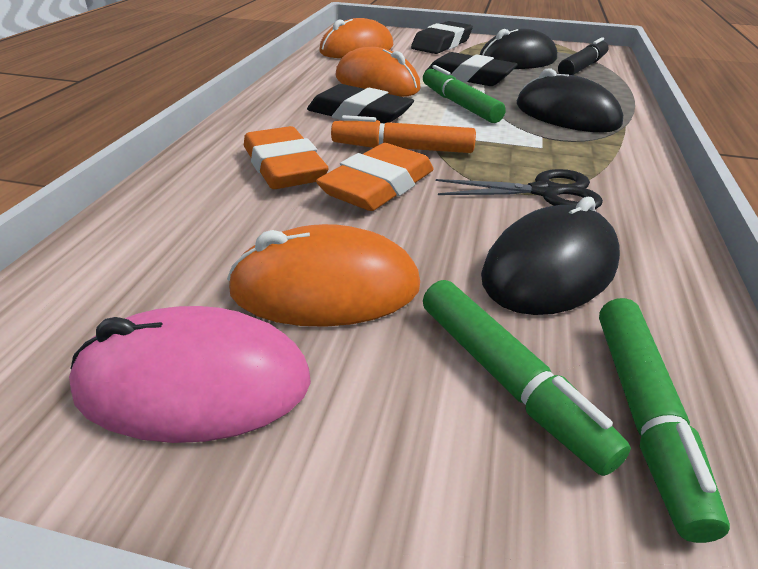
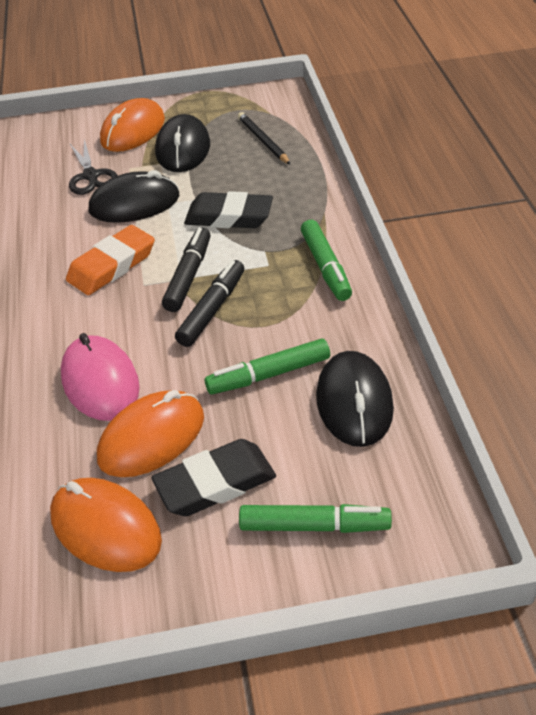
black eraser: 3 -> 2
black marker: 1 -> 2
black pencil: 0 -> 1
orange eraser: 2 -> 1
orange marker: 1 -> 0

